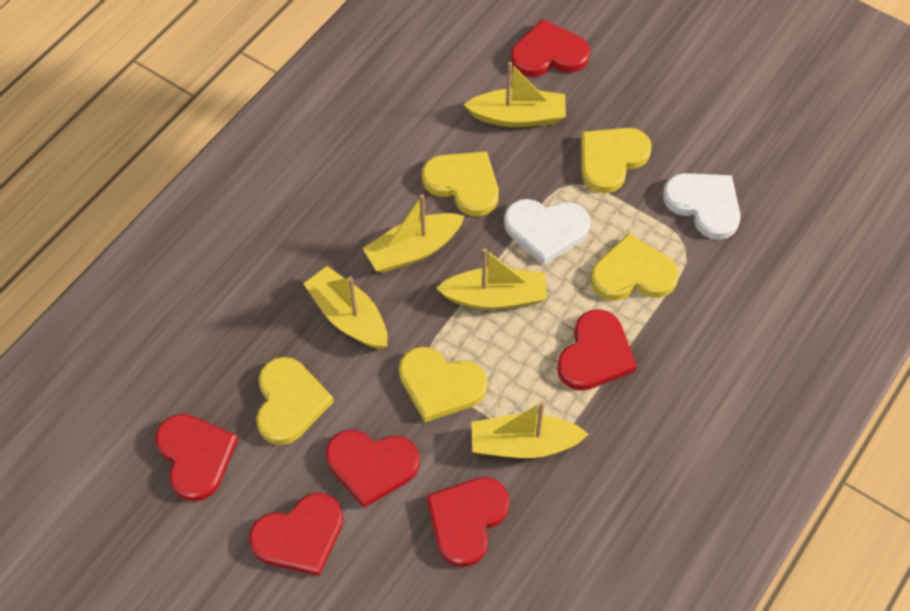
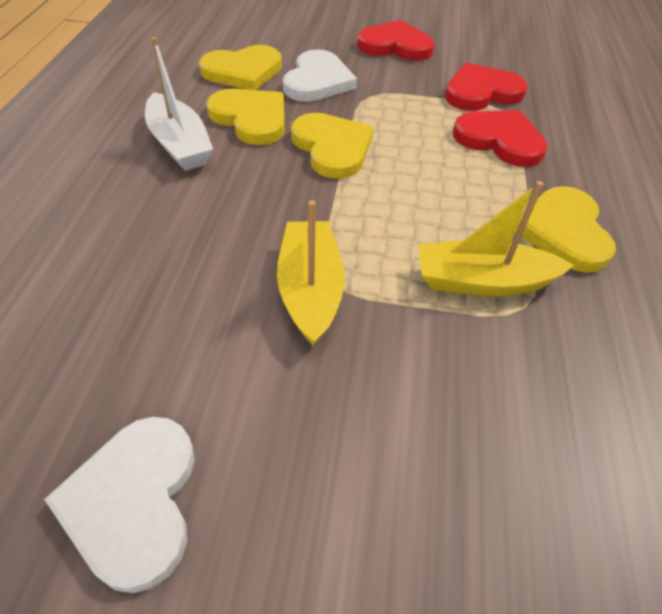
red heart: 6 -> 3
white boat: 0 -> 1
yellow boat: 5 -> 2
yellow heart: 5 -> 4

